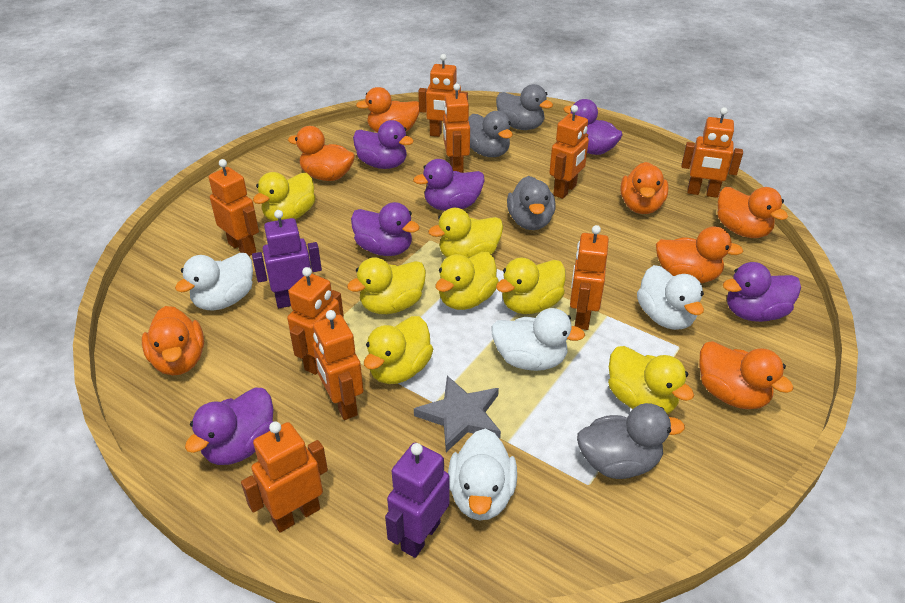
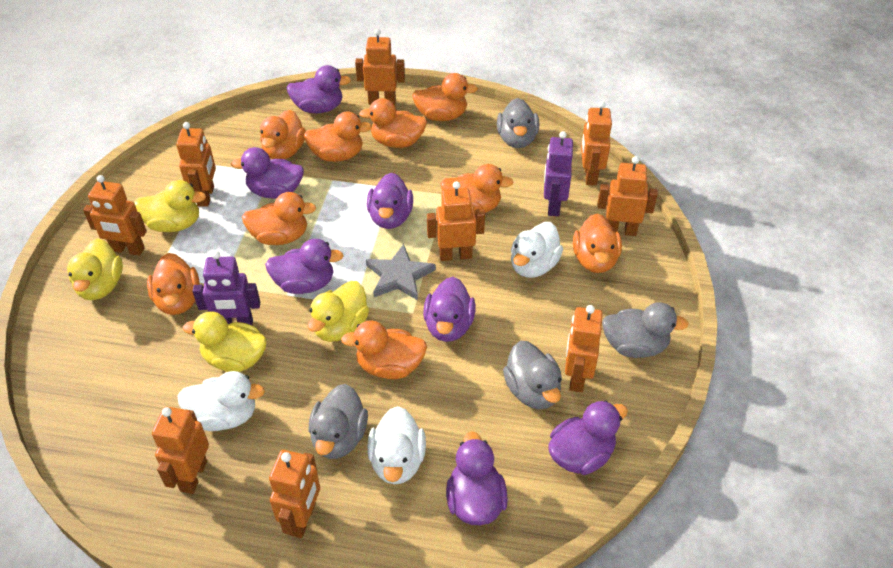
orange duck: 7 -> 9
purple duck: 6 -> 7
white duck: 4 -> 3
yellow duck: 7 -> 4

